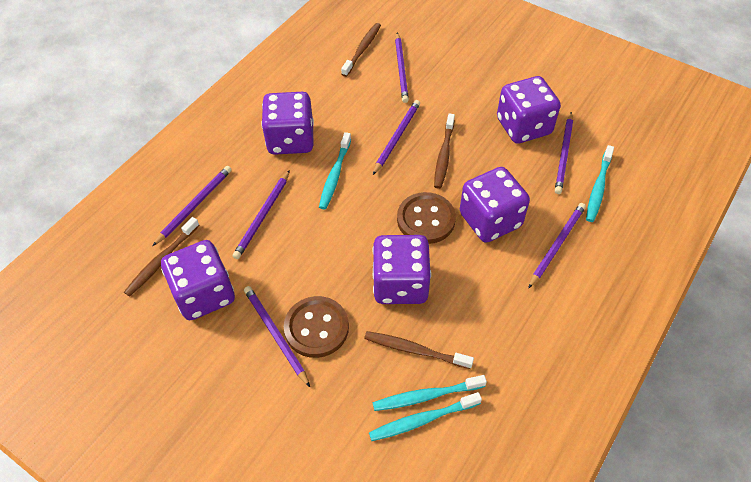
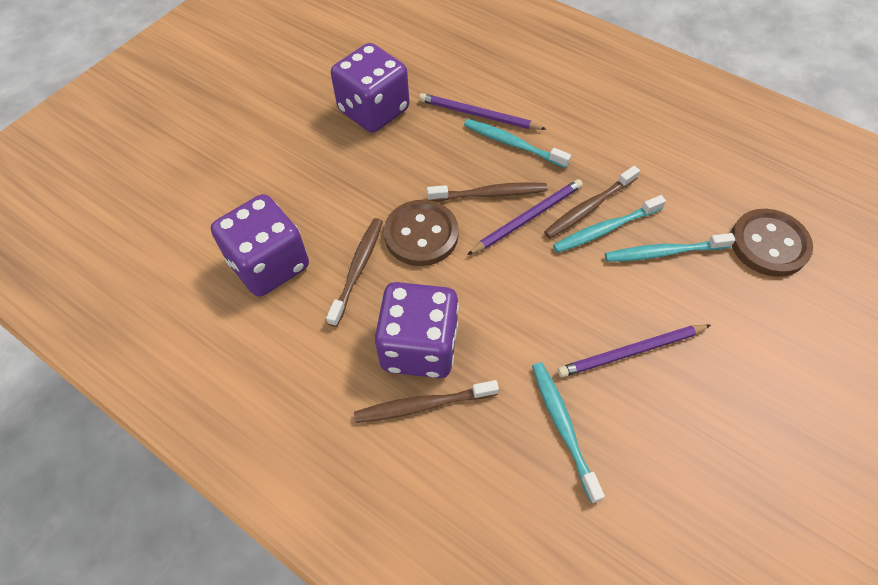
purple dice: 5 -> 3
purple pencil: 7 -> 3

